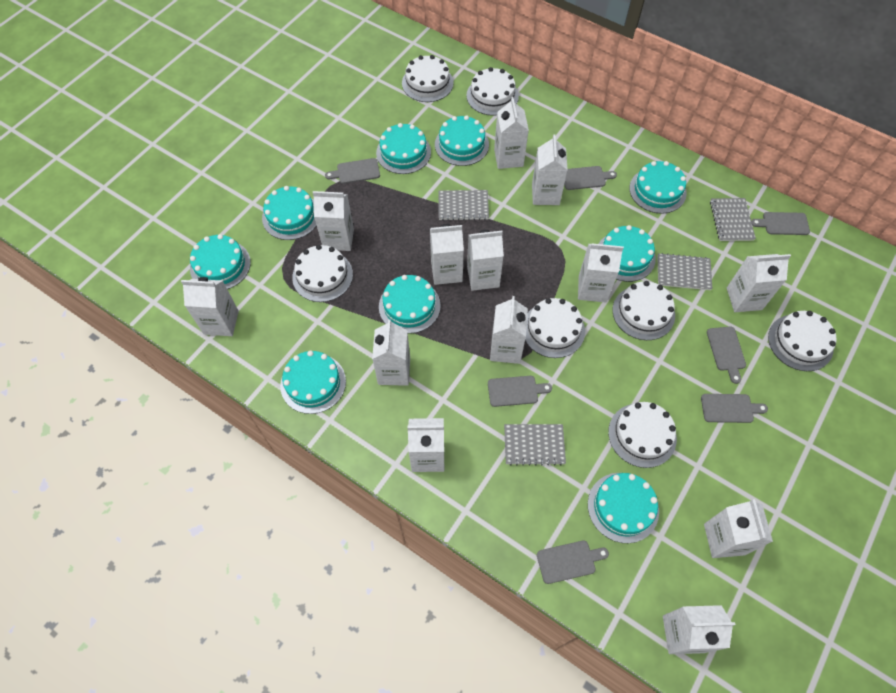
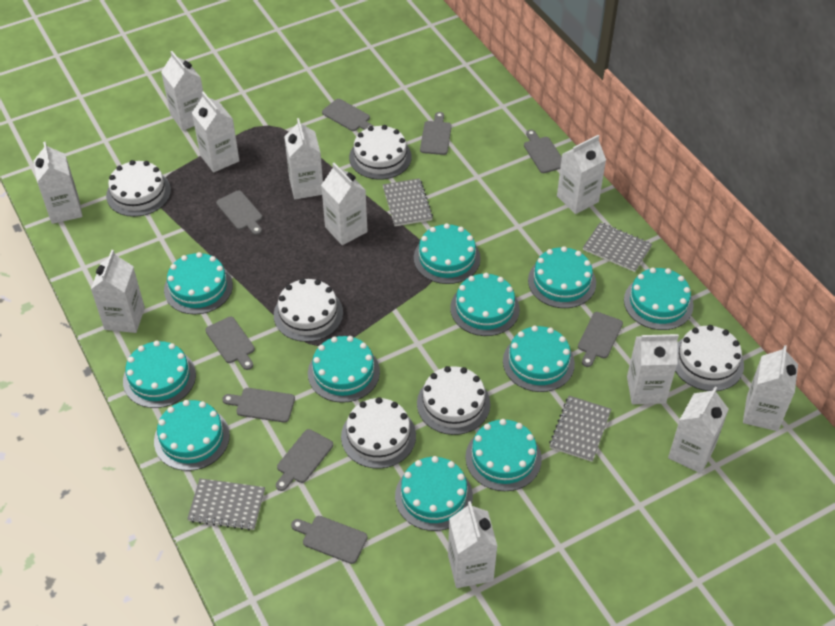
grey cutting board: 7 -> 9
turquoise cake: 9 -> 11
white cake: 7 -> 6
white carton: 13 -> 11

